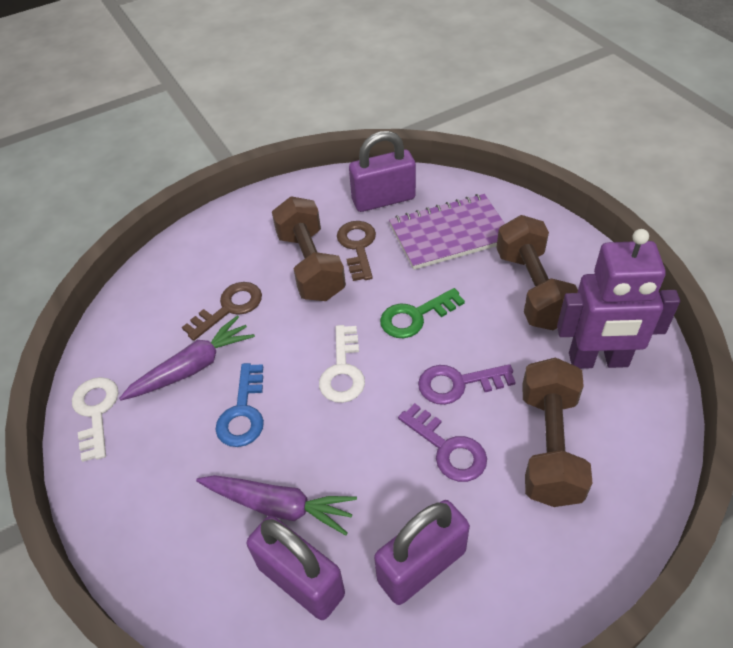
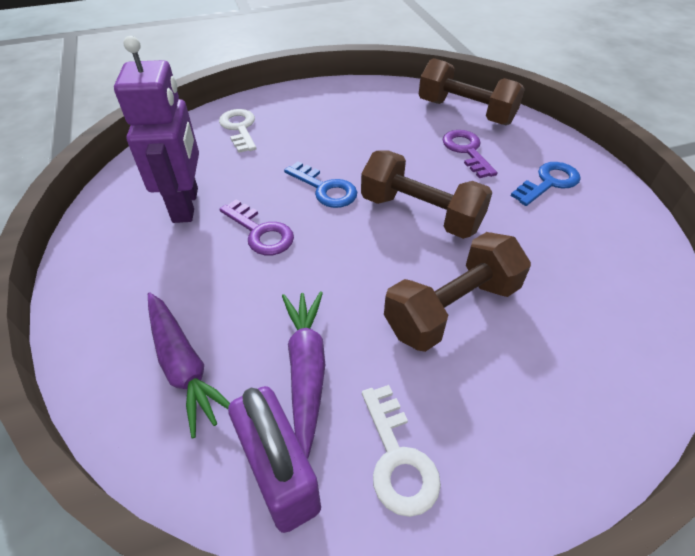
blue key: 1 -> 2
brown key: 2 -> 0
green key: 1 -> 0
purple notebook: 1 -> 0
purple padlock: 3 -> 1

